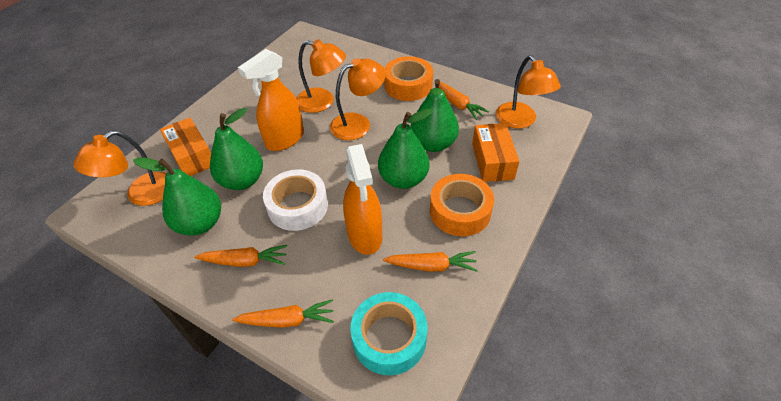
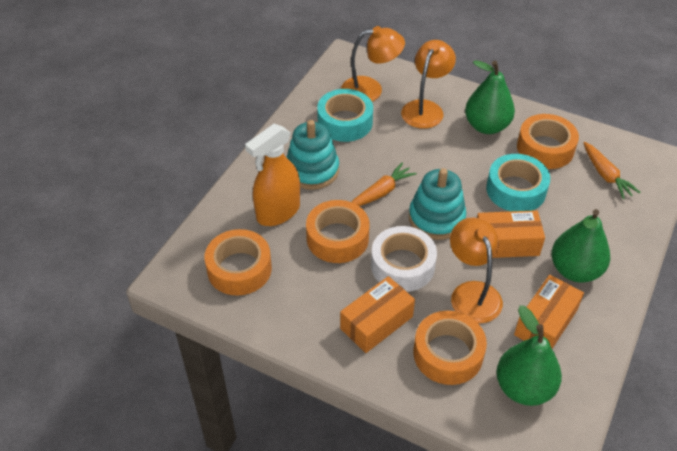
green pear: 4 -> 3
orange box: 2 -> 3
orange carrot: 4 -> 2
orange lamp: 4 -> 3
orange spray bottle: 2 -> 1
orange tape: 2 -> 4
turquoise stacking toy: 0 -> 2
turquoise tape: 1 -> 2

